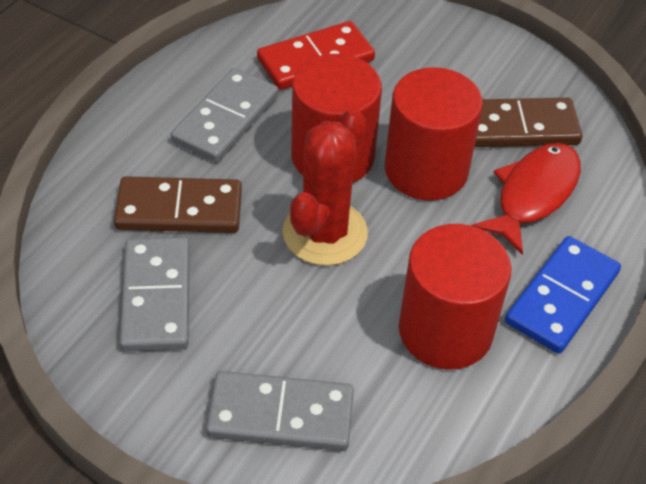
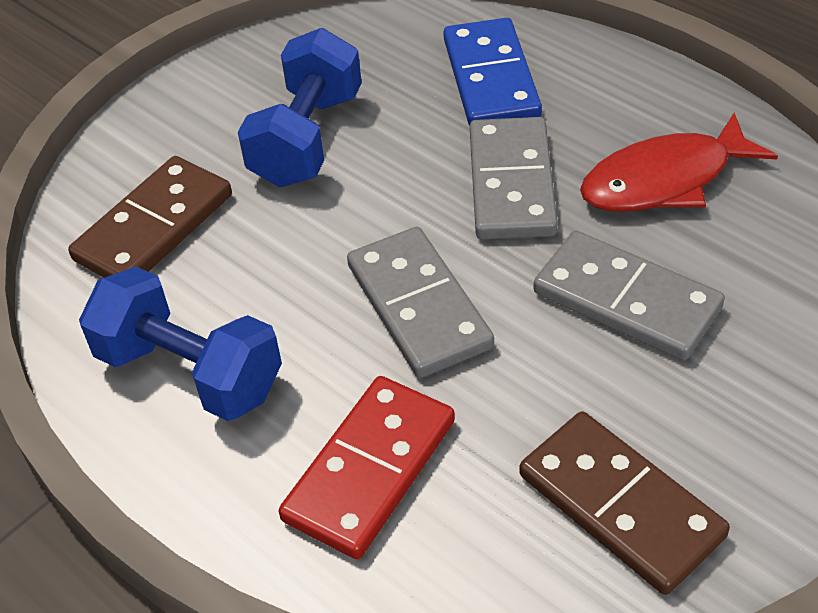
blue dumbbell: 0 -> 2
red cactus: 1 -> 0
red cylinder: 3 -> 0

